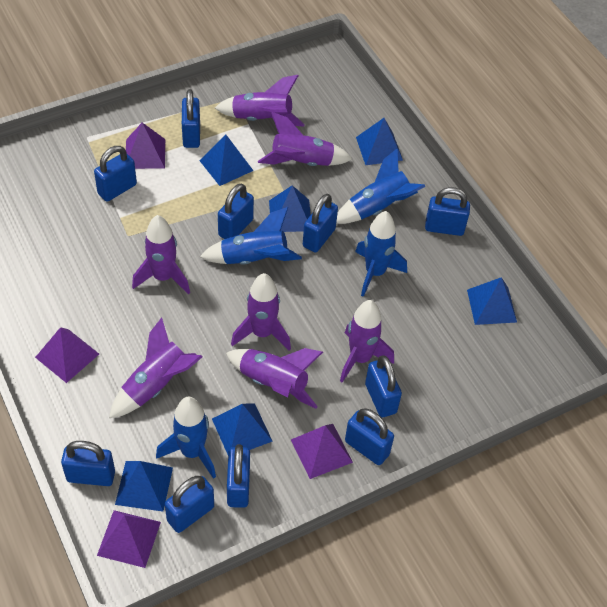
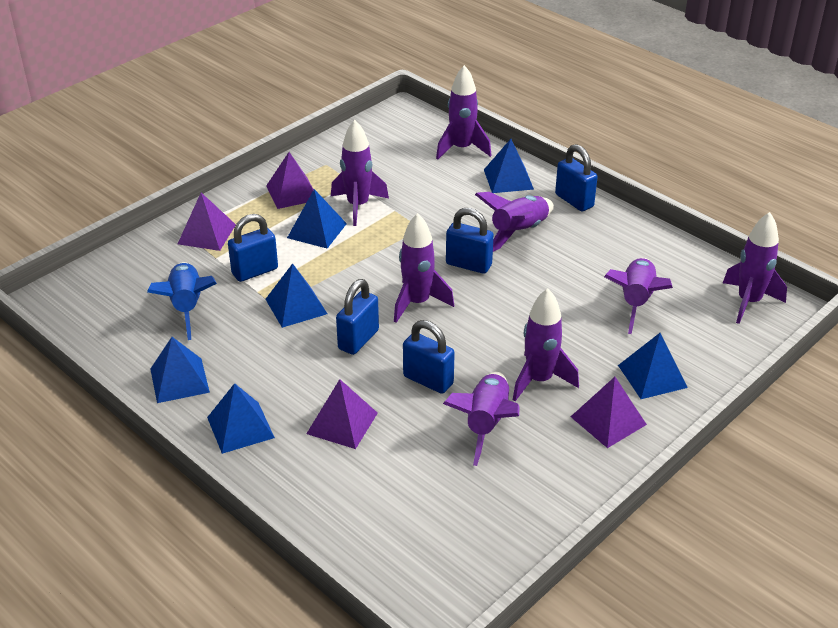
blue padlock: 10 -> 5
blue rocket: 4 -> 1
purple rocket: 7 -> 8

